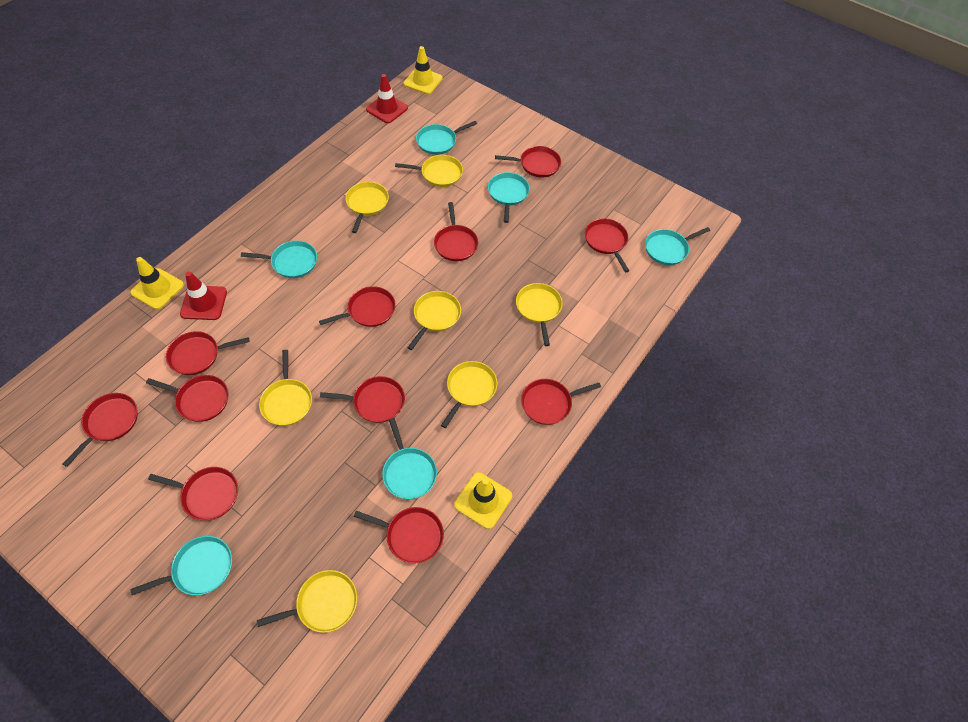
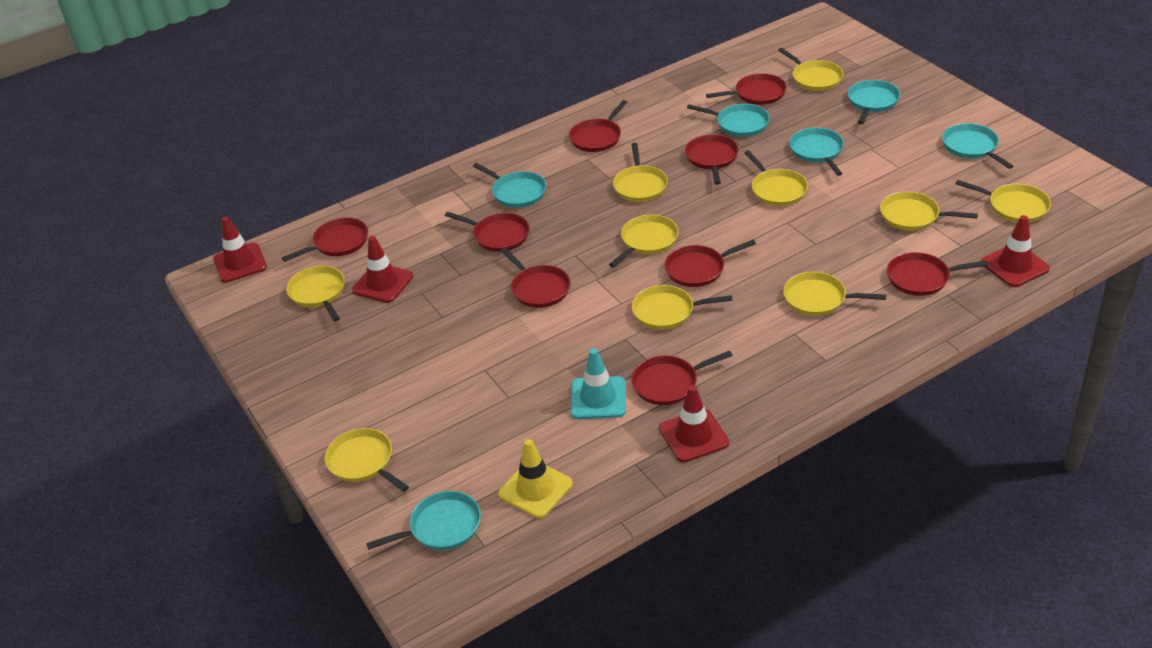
red pan: 11 -> 9
red traffic cone: 2 -> 4
turquoise traffic cone: 0 -> 1
yellow pan: 7 -> 10
yellow traffic cone: 3 -> 1

